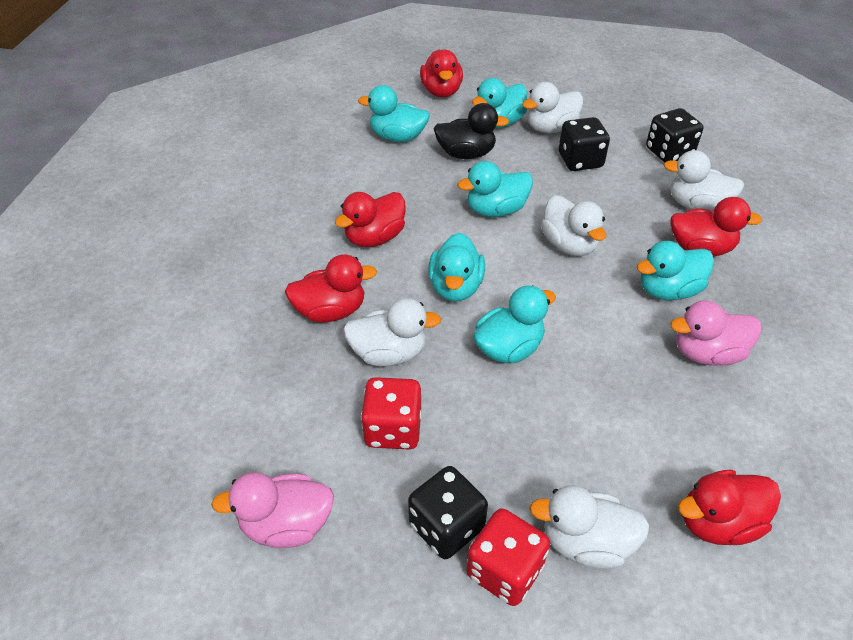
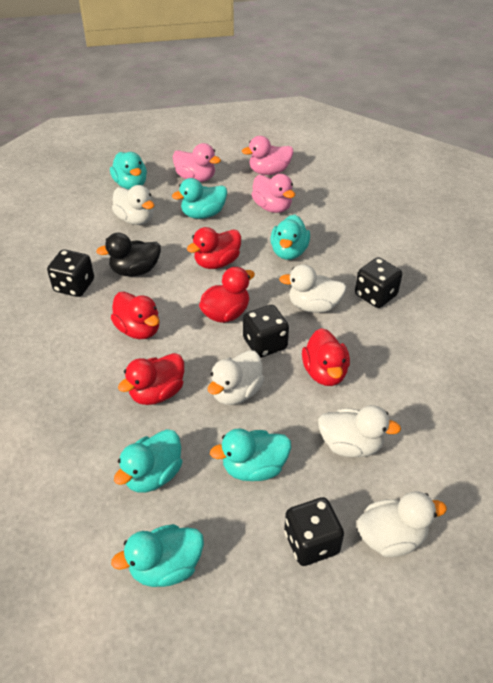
black dice: 3 -> 4
pink duck: 2 -> 3
red dice: 2 -> 0

